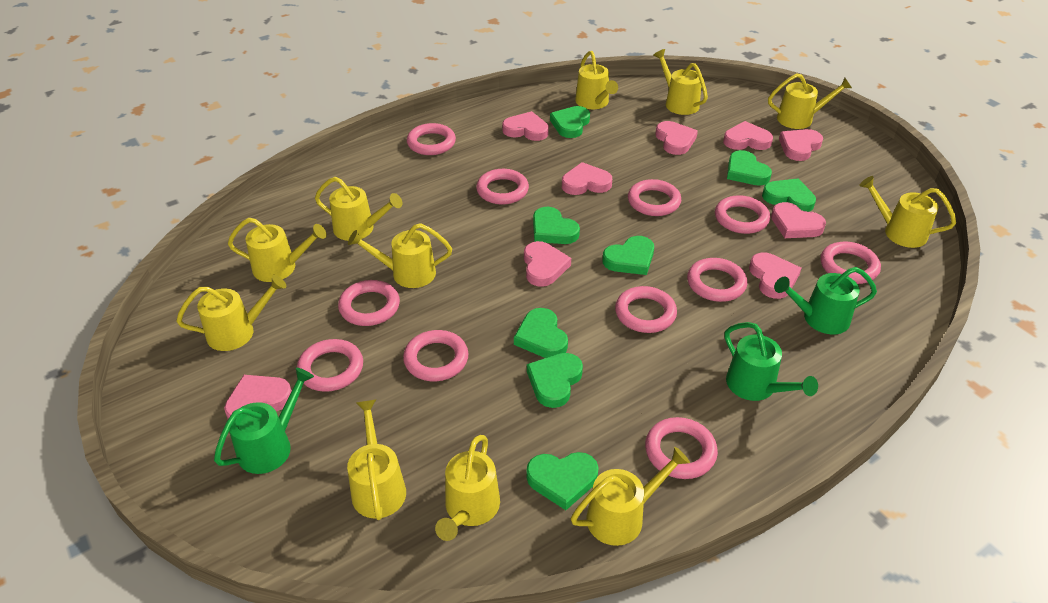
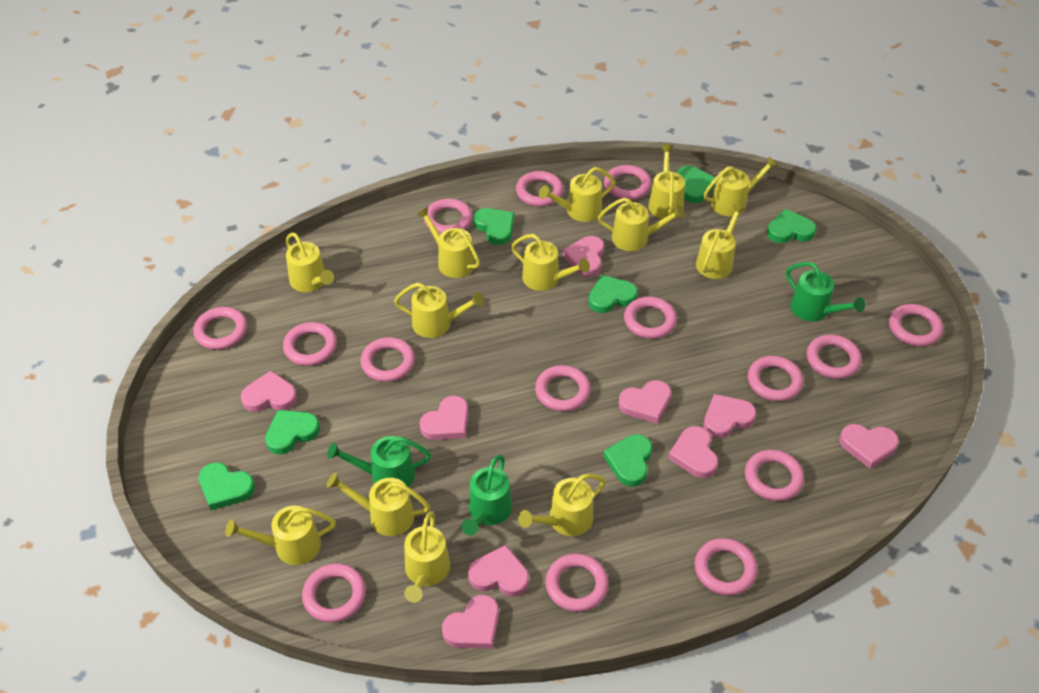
green heart: 8 -> 7
pink ring: 11 -> 15
yellow watering can: 11 -> 13

